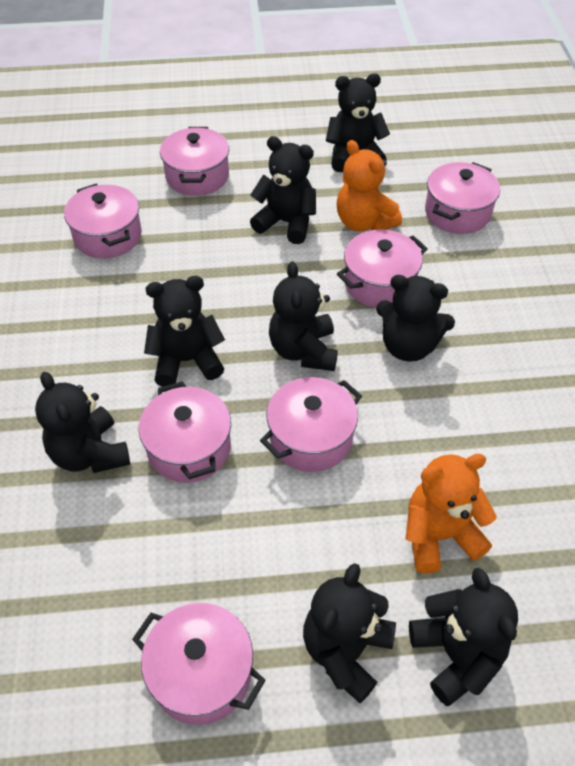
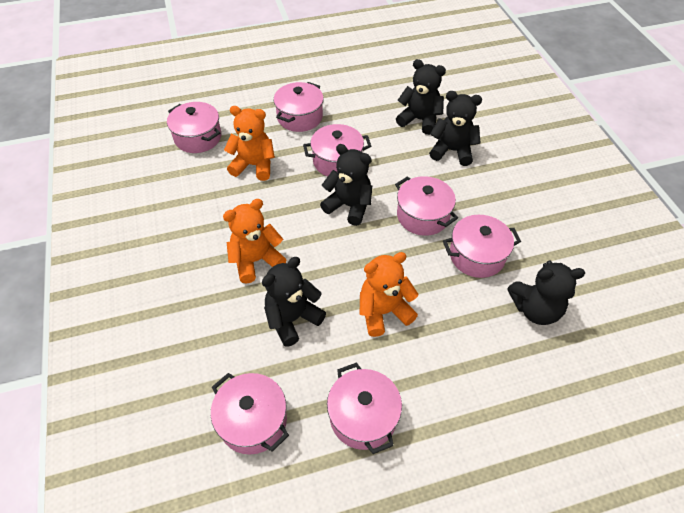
black teddy bear: 8 -> 5
orange teddy bear: 2 -> 3

